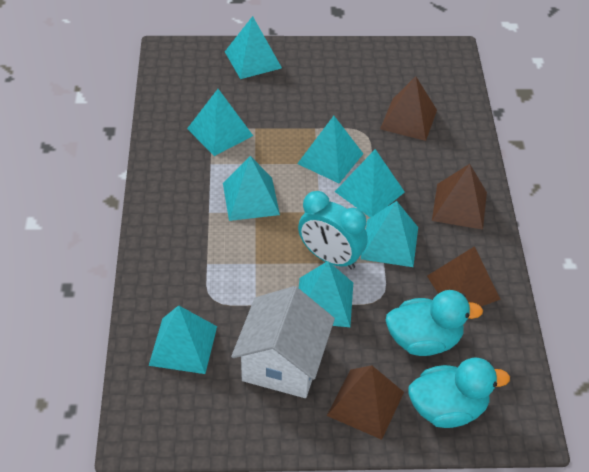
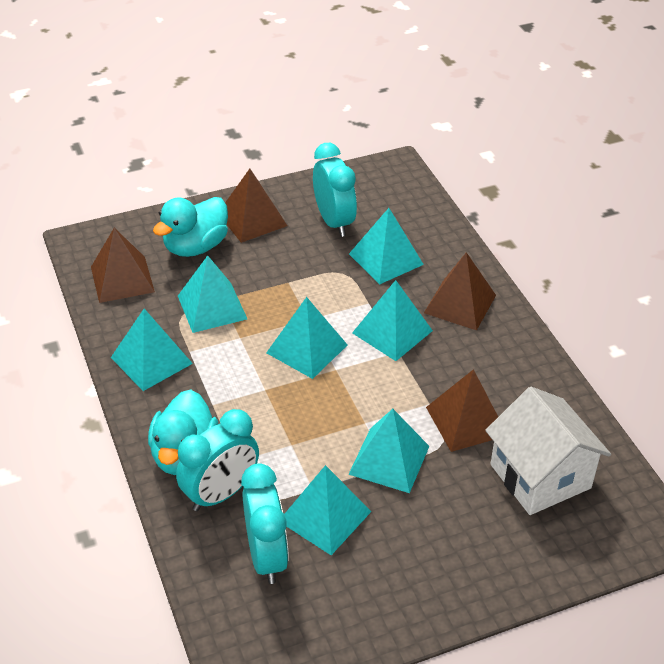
turquoise clock: 1 -> 3
turquoise pyramid: 8 -> 7

